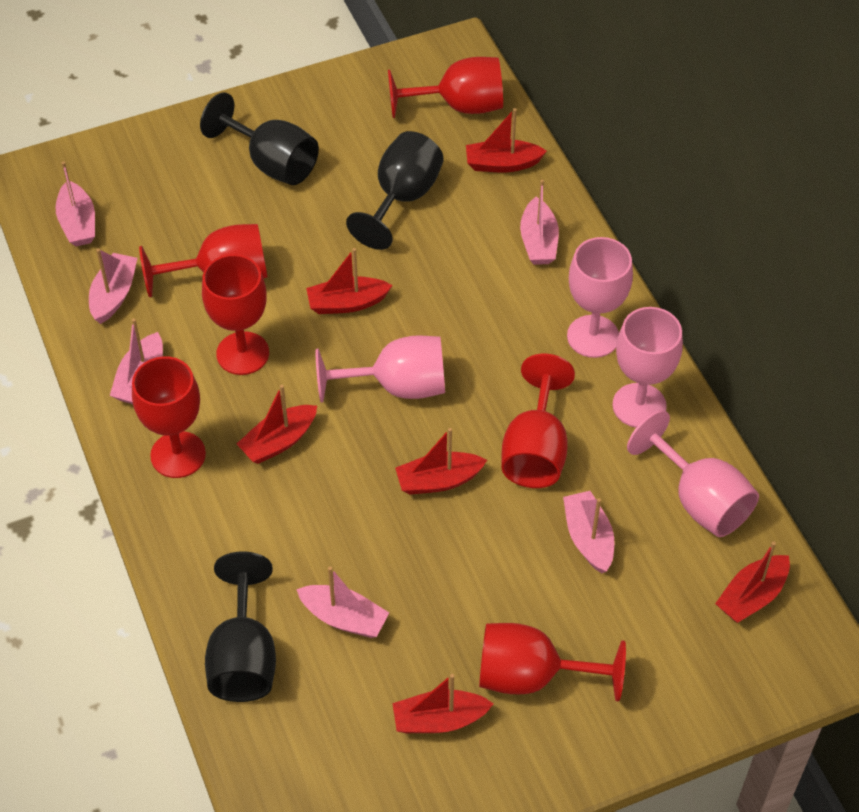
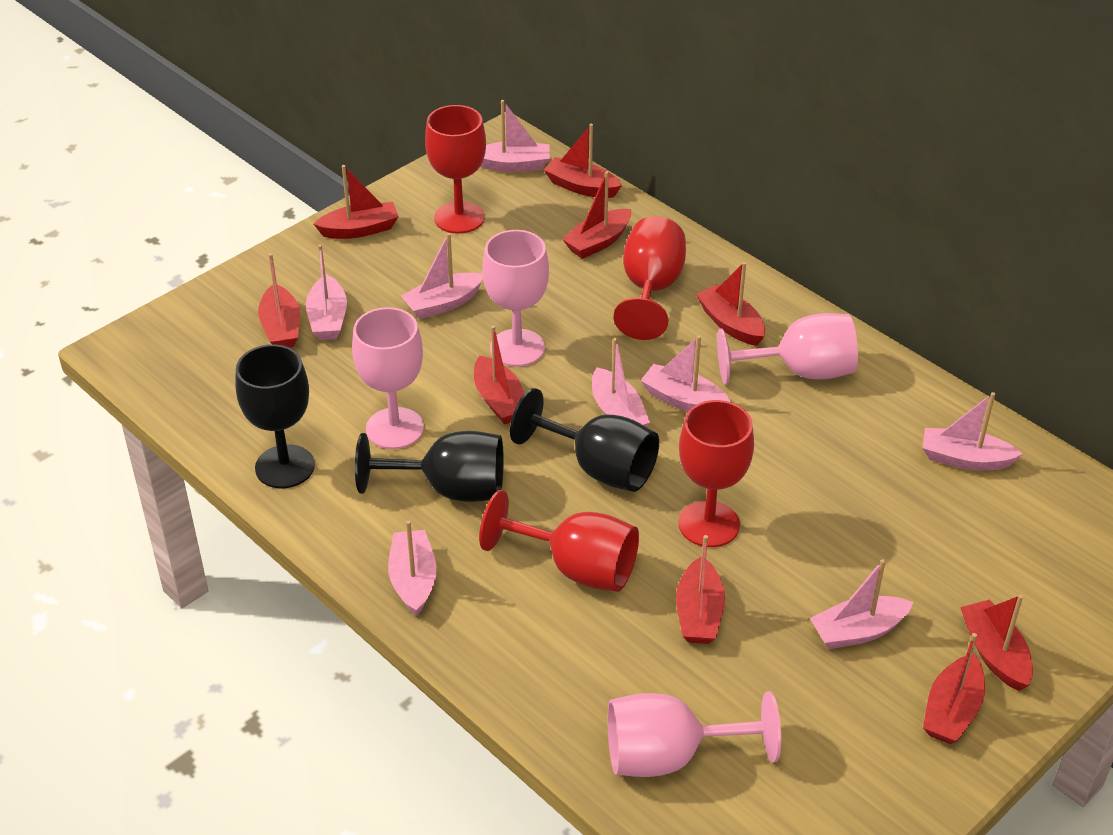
pink boat: 6 -> 8
red boat: 6 -> 9
red goblet: 6 -> 4

